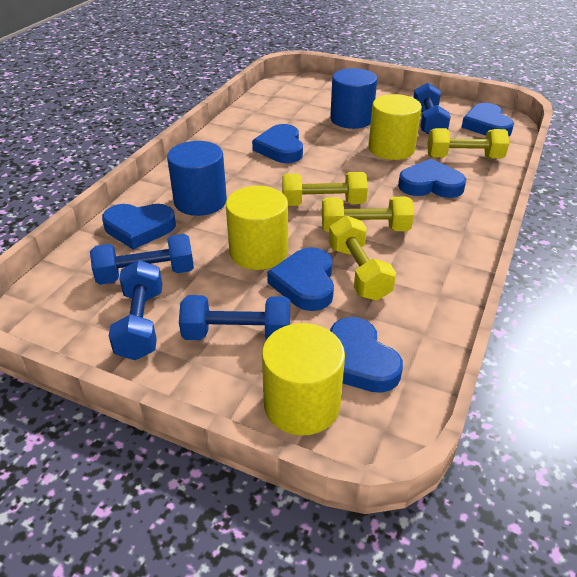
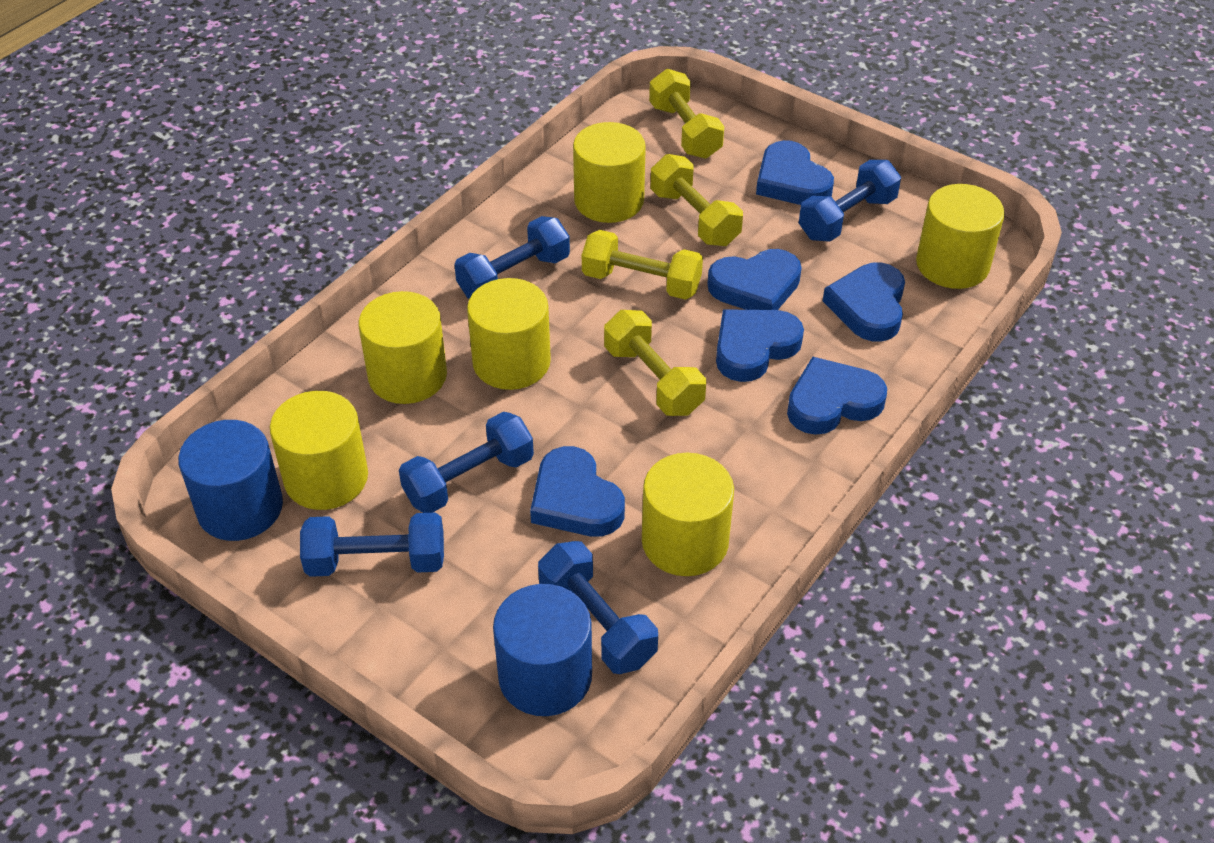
blue dumbbell: 4 -> 5
yellow cylinder: 3 -> 6

